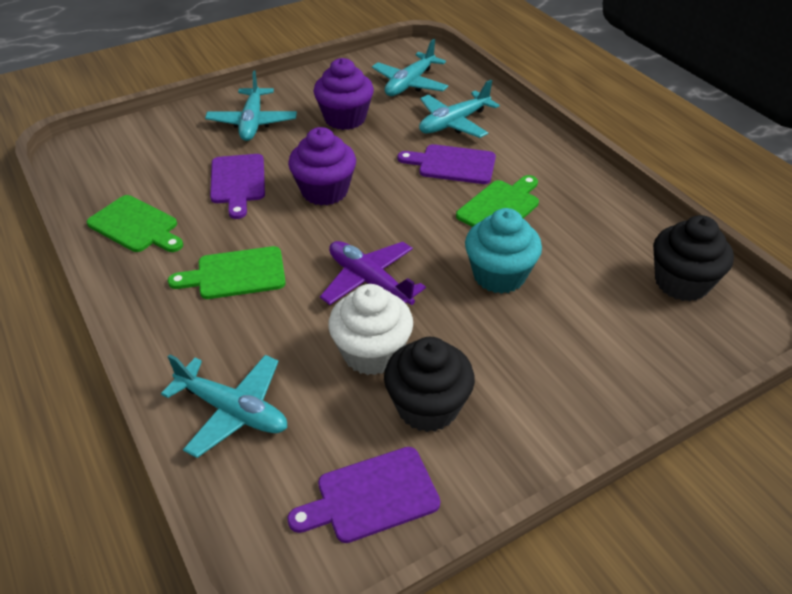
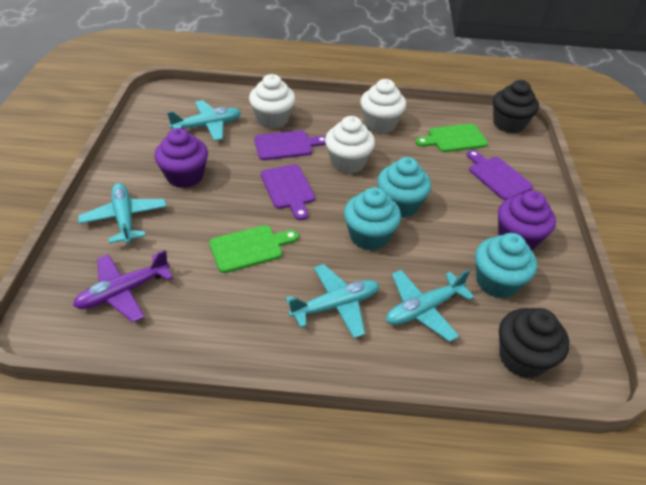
green cutting board: 3 -> 2
turquoise cupcake: 1 -> 3
white cupcake: 1 -> 3

